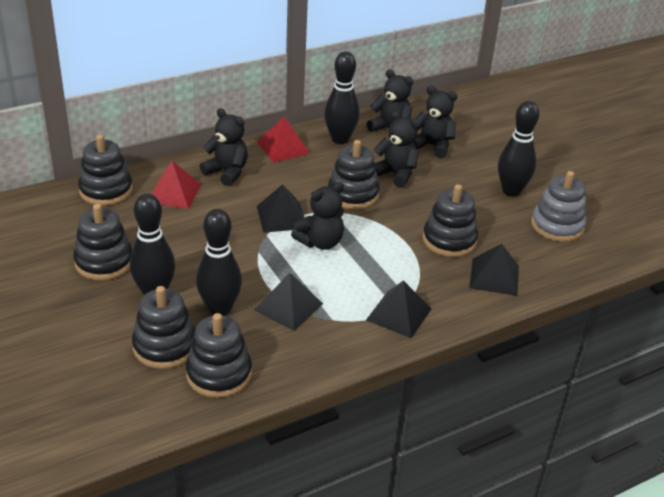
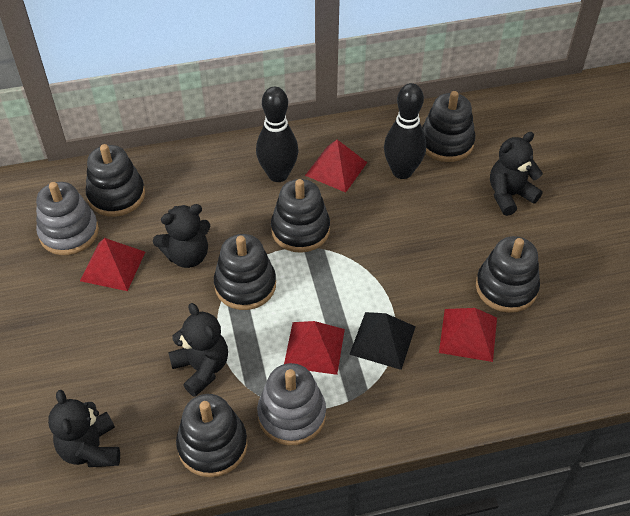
black bowling pin: 4 -> 2
black pyramid: 4 -> 1
black teddy bear: 5 -> 4
grey stacking toy: 1 -> 2
red pyramid: 2 -> 4

